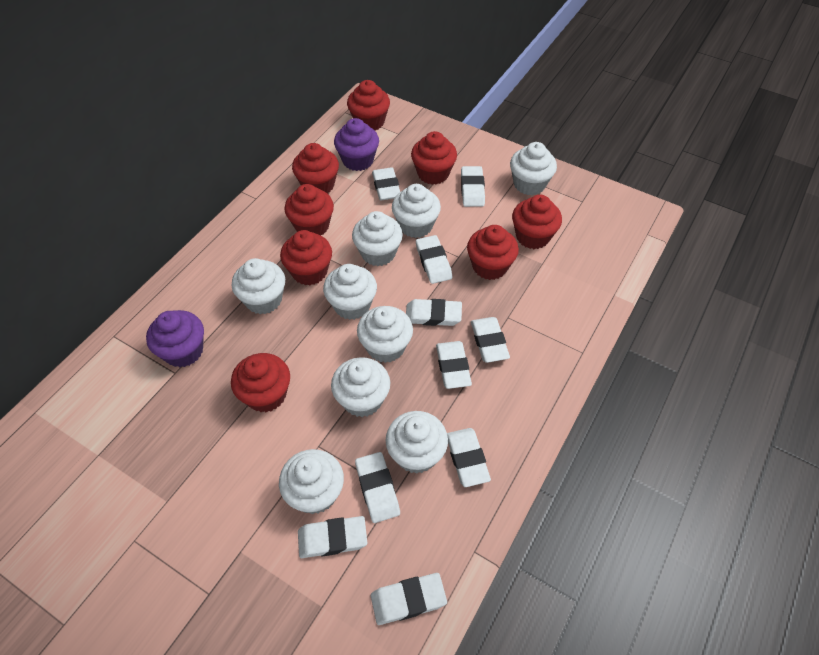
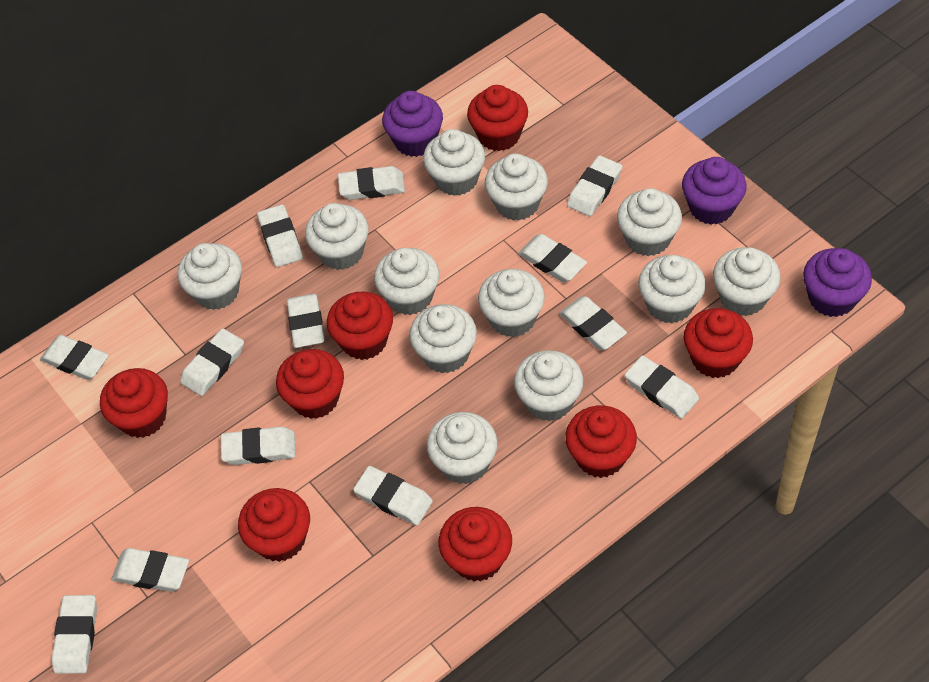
purple cupcake: 2 -> 3
white cupcake: 9 -> 12
white eraser: 10 -> 13

